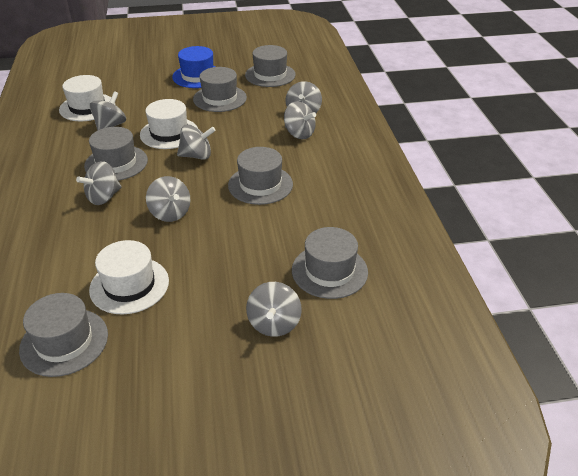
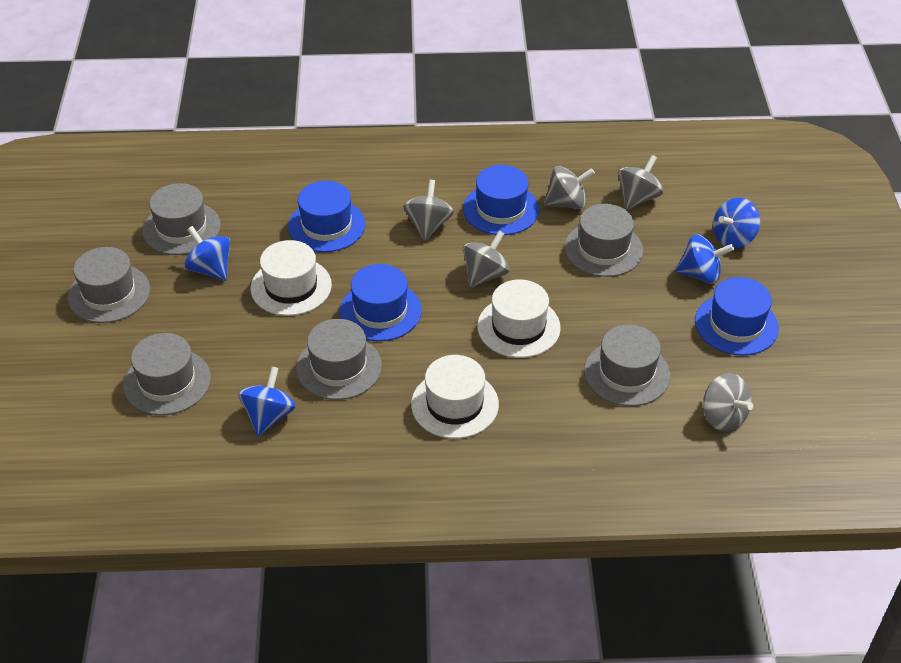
blue hat: 1 -> 4
blue spinning top: 0 -> 4
grey spinning top: 7 -> 5

